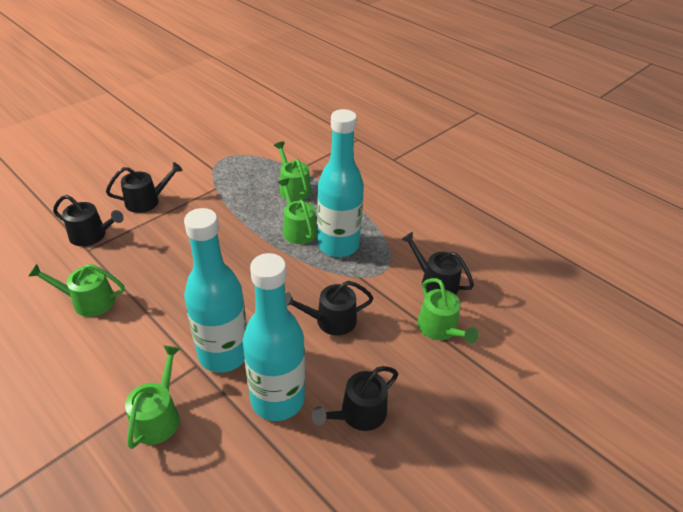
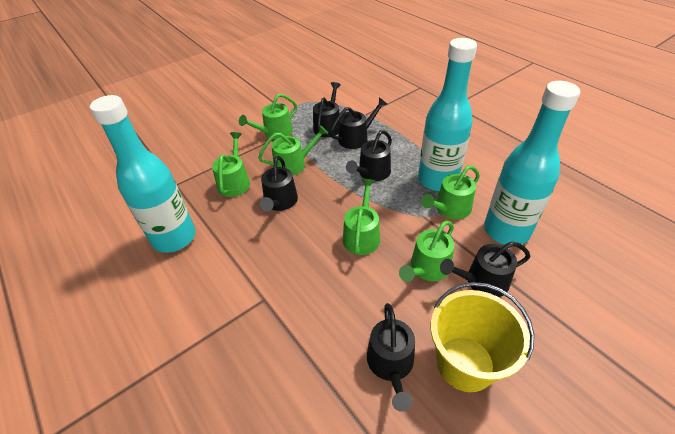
black watering can: 5 -> 6
green watering can: 5 -> 6
yellow bucket: 0 -> 1

